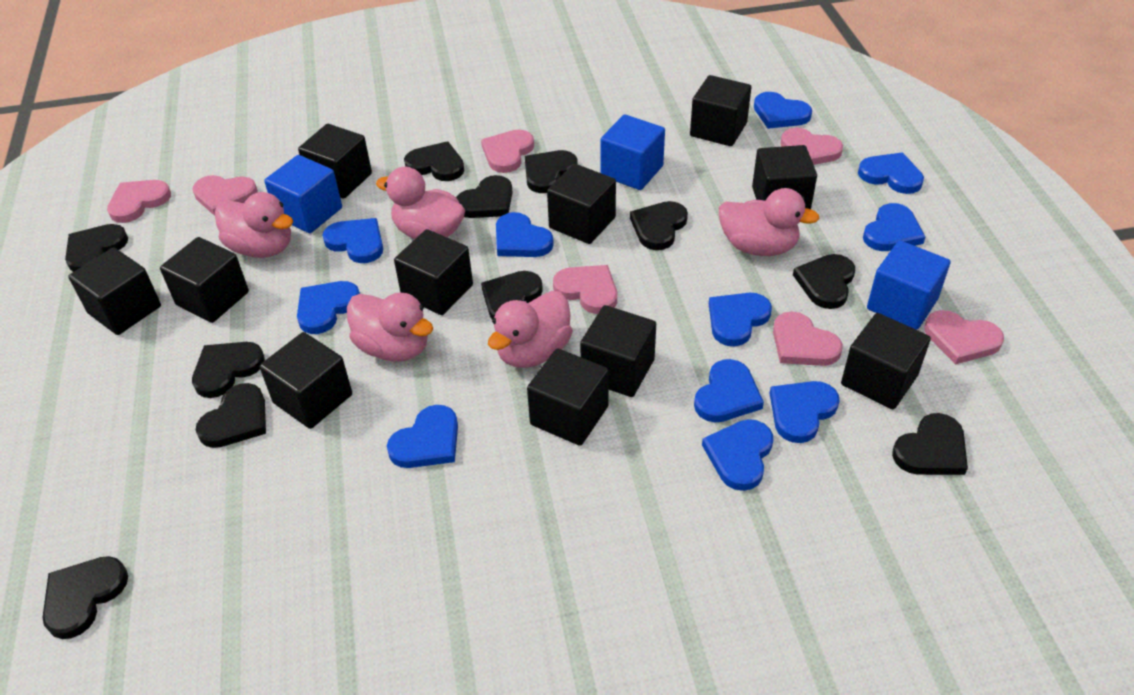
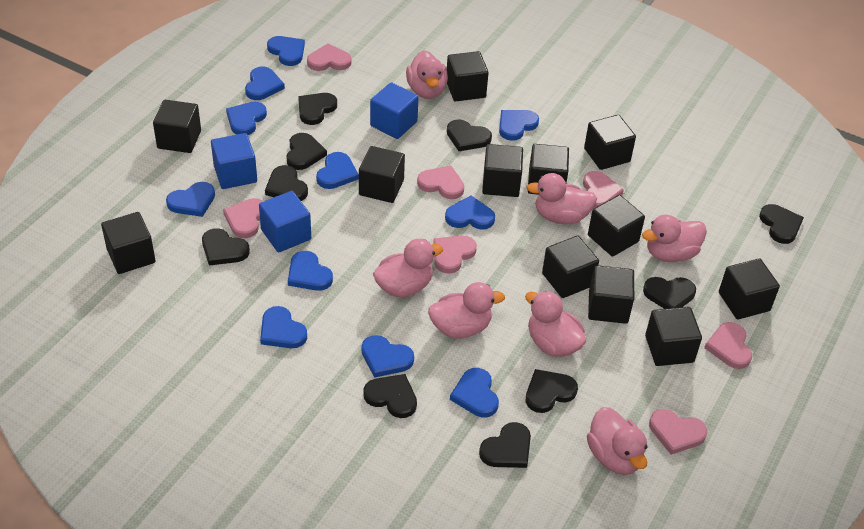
black cube: 11 -> 12
black heart: 11 -> 10
pink duck: 5 -> 7

